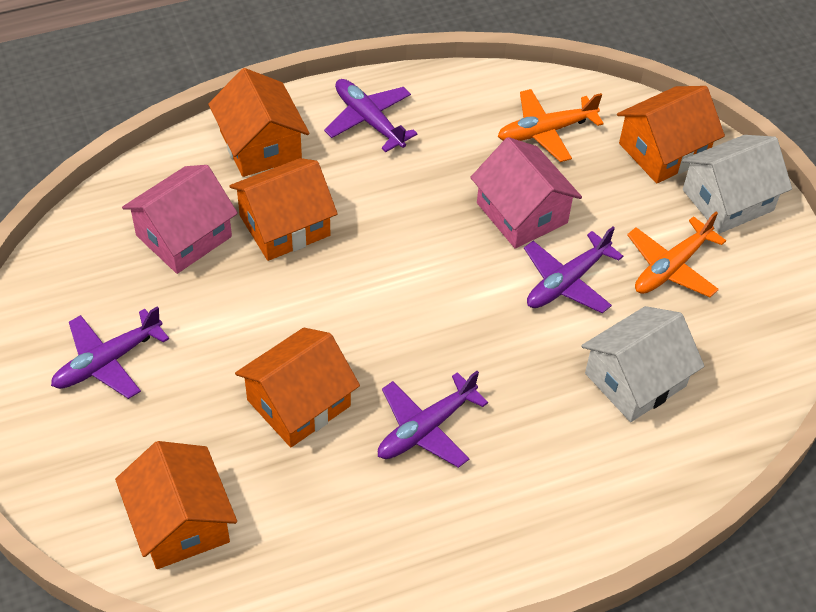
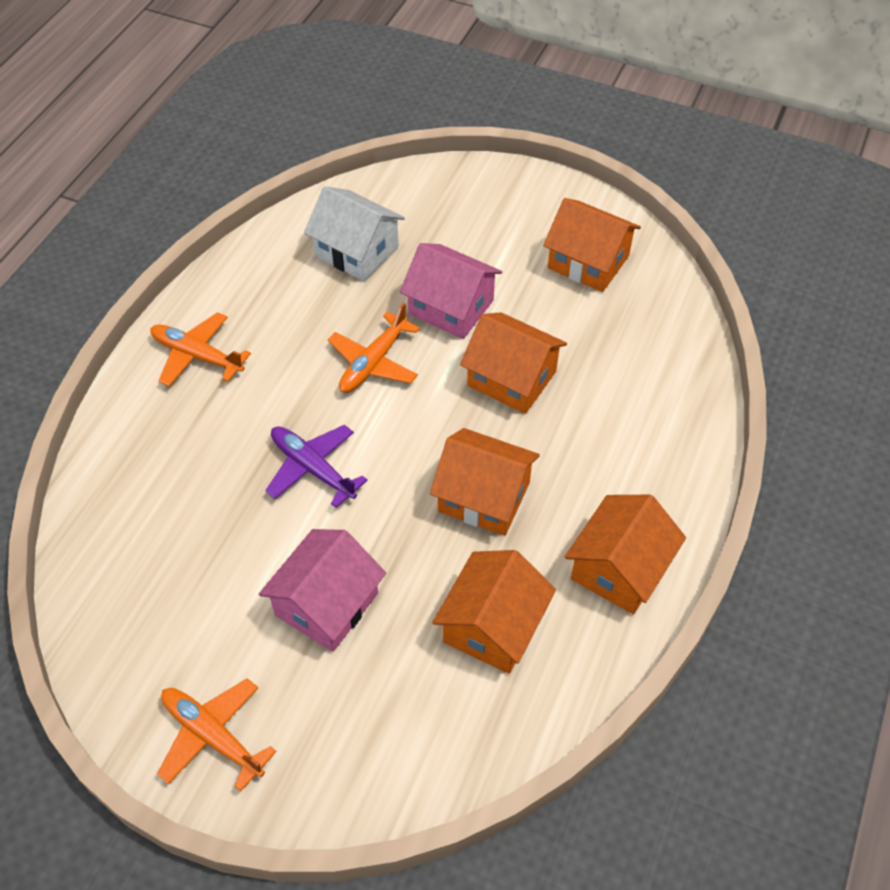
orange plane: 2 -> 3
purple plane: 4 -> 1
white house: 2 -> 1

